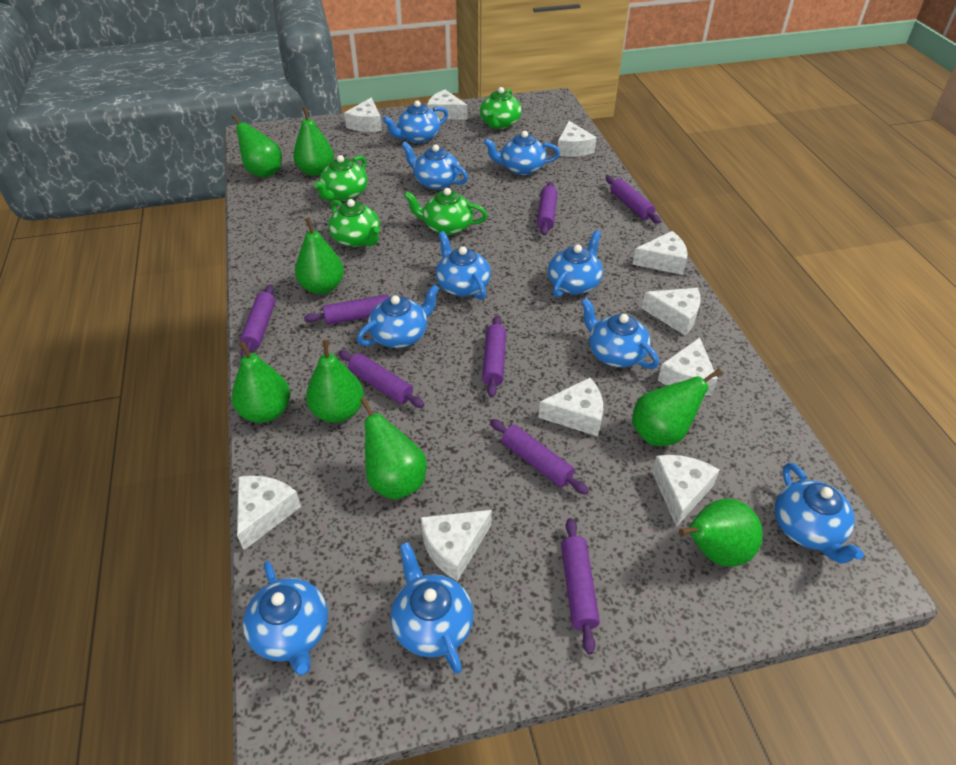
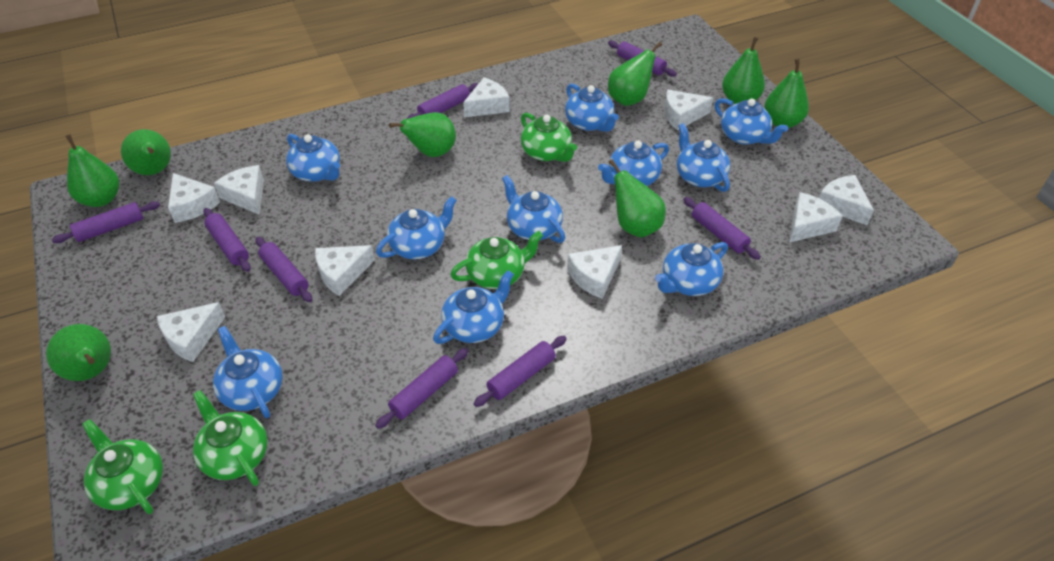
white cheese: 10 -> 9

